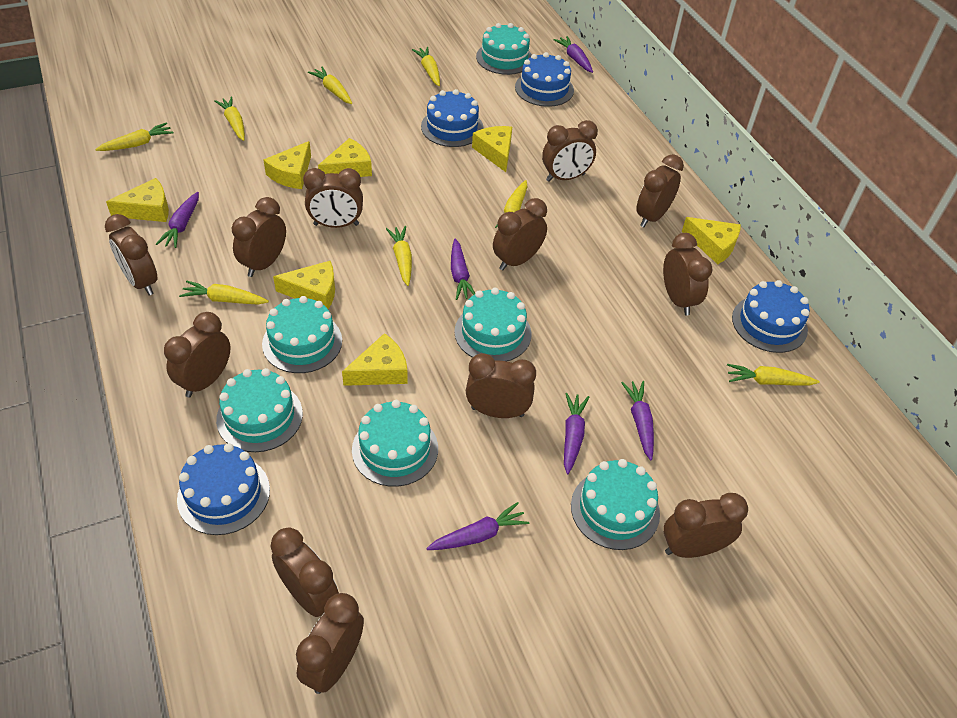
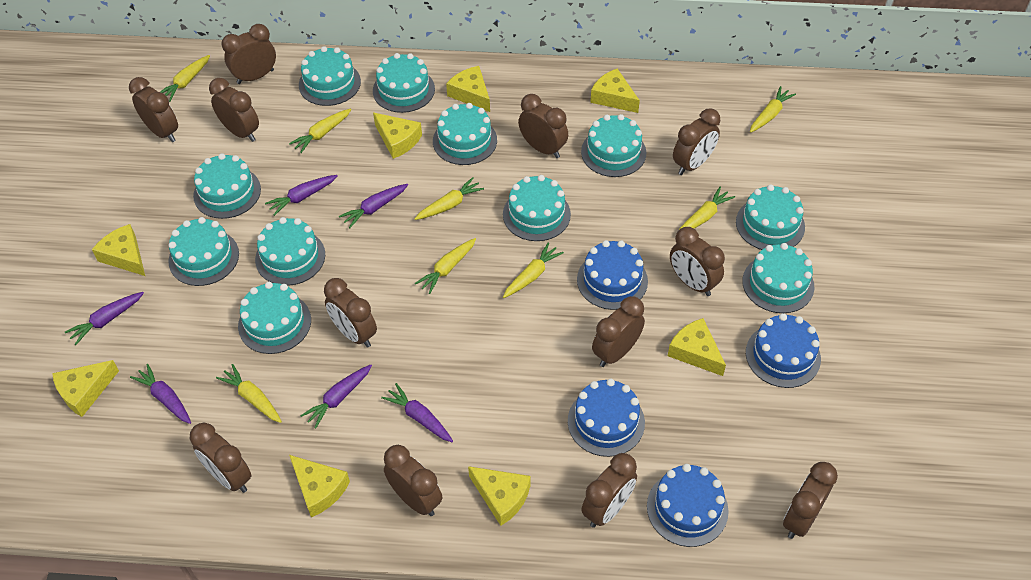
turquoise cake: 6 -> 11
yellow cheese: 7 -> 8

